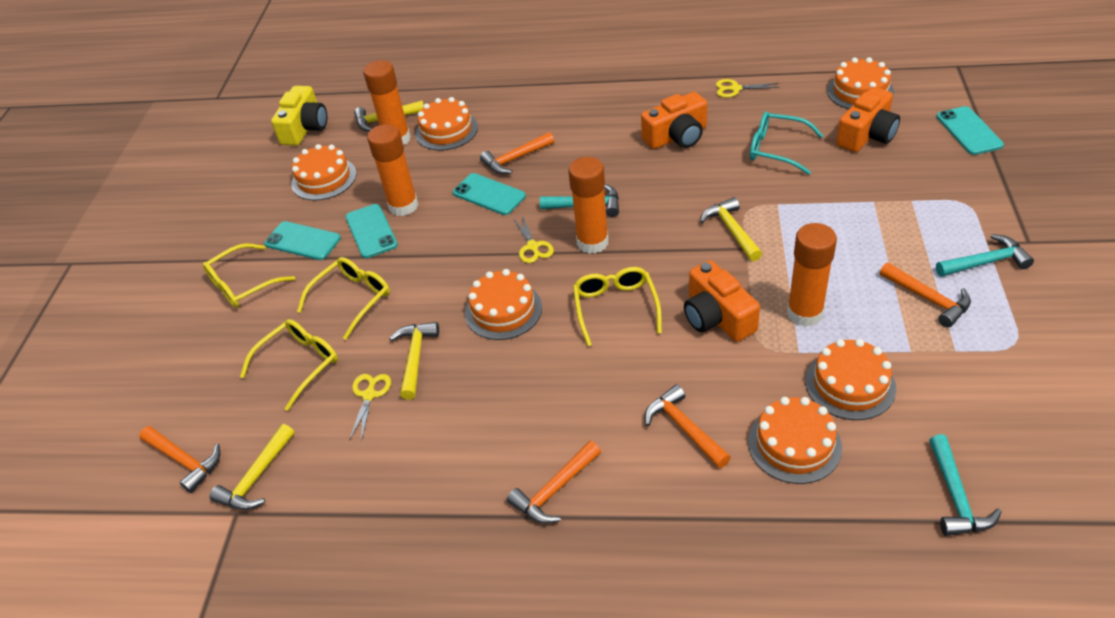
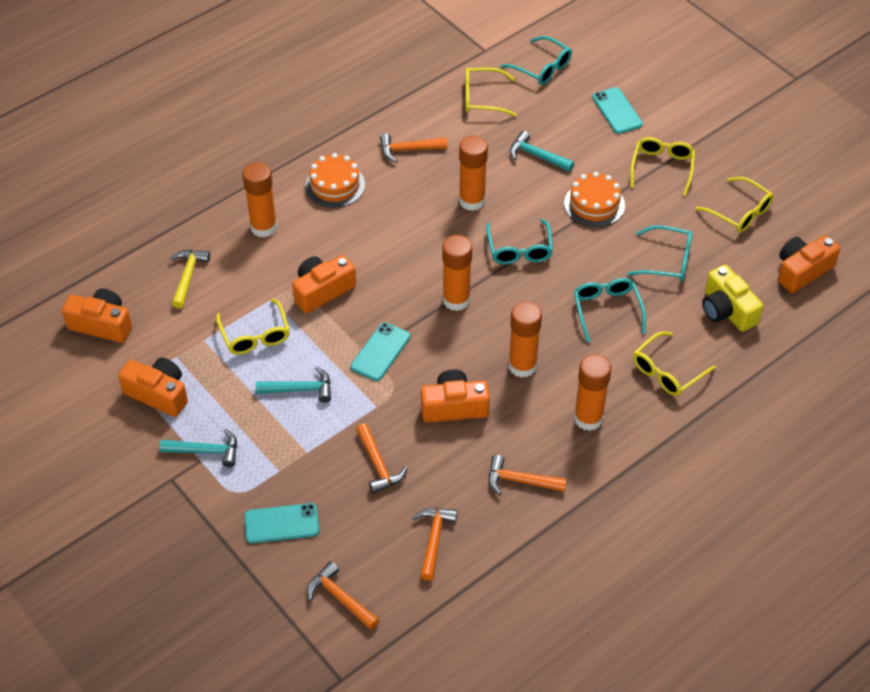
orange cake: 6 -> 2
orange camera: 3 -> 5
orange glue stick: 4 -> 5
turquoise glasses: 1 -> 4
turquoise phone: 4 -> 3
yellow glasses: 4 -> 5
yellow hammer: 4 -> 1
yellow scissors: 3 -> 0

